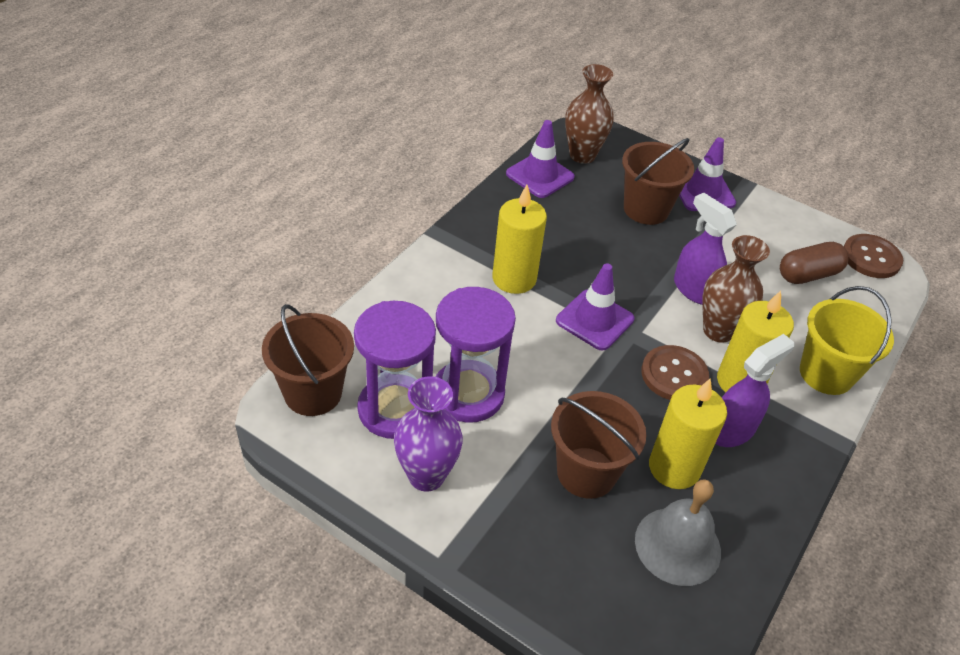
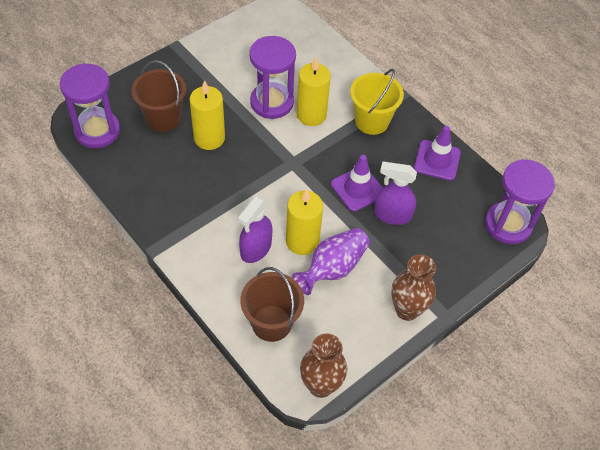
brown bucket: 3 -> 2
brown button: 2 -> 0
brown capsule: 1 -> 0
grey bell: 1 -> 0
purple hourglass: 2 -> 3
purple traffic cone: 3 -> 2

